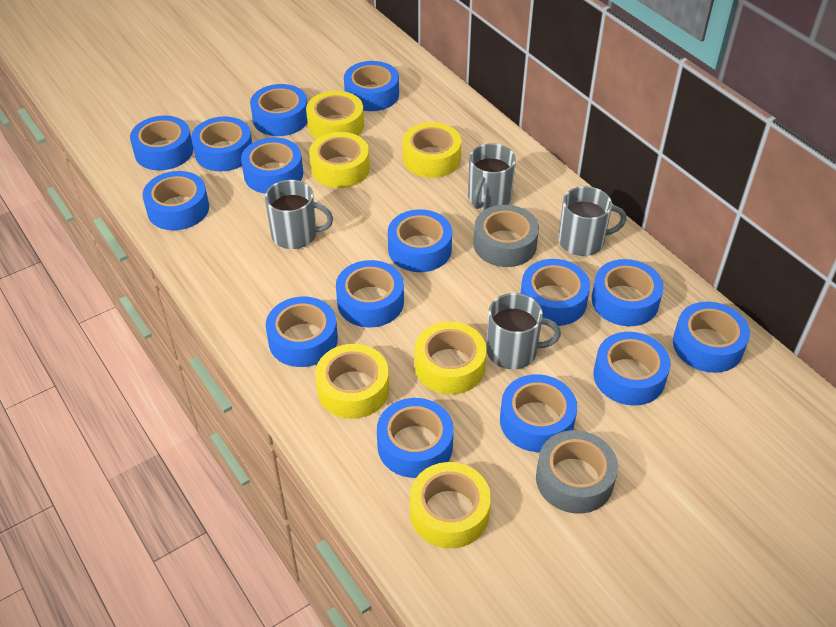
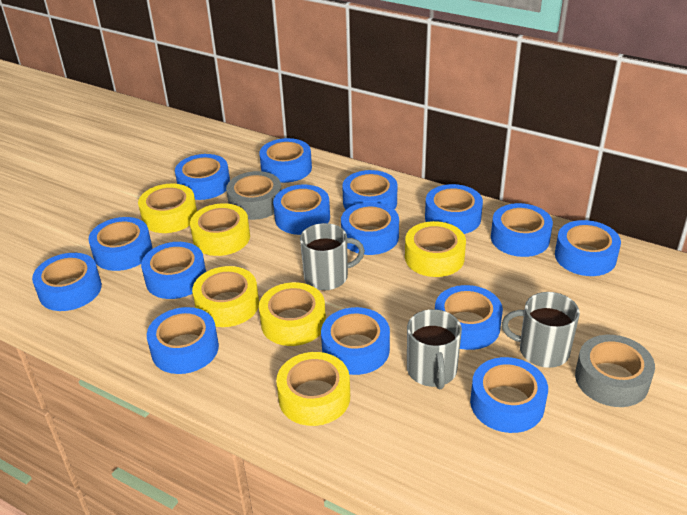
grey mug: 4 -> 3

